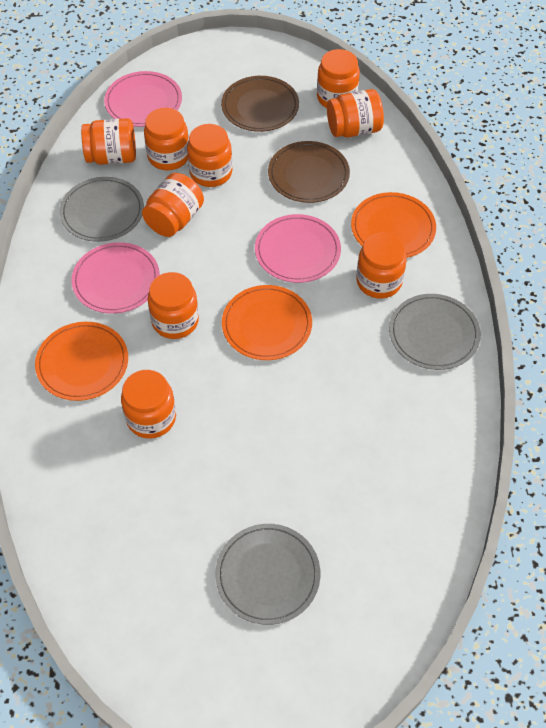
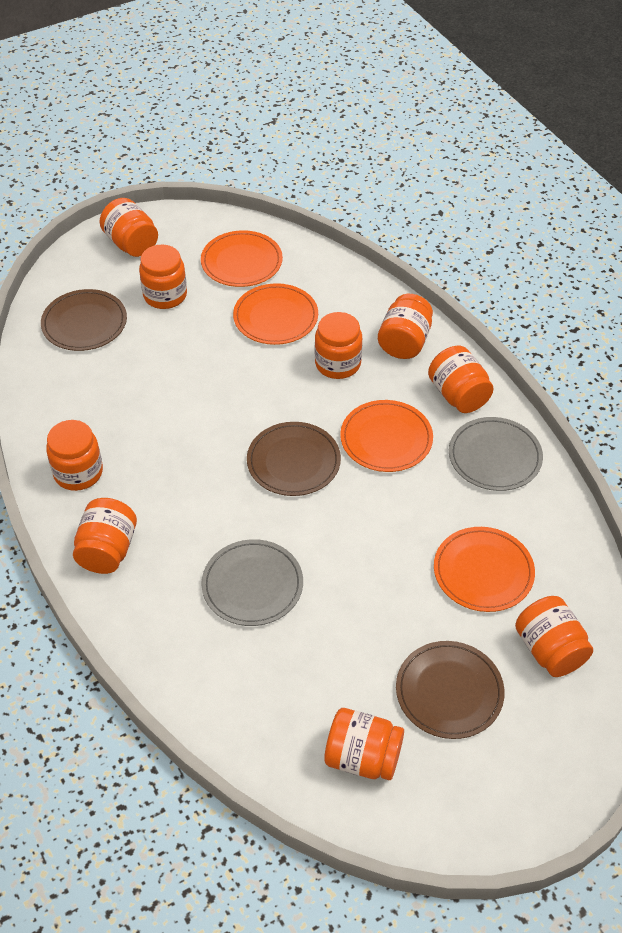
brown plate: 2 -> 3
grey plate: 3 -> 2
orange plate: 3 -> 4
pink plate: 3 -> 0

